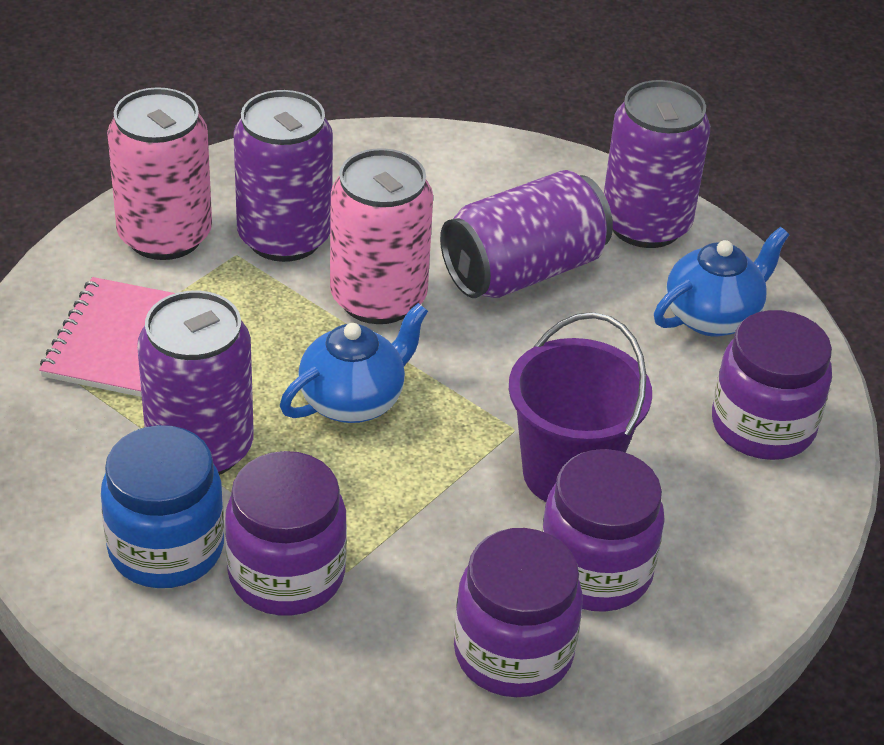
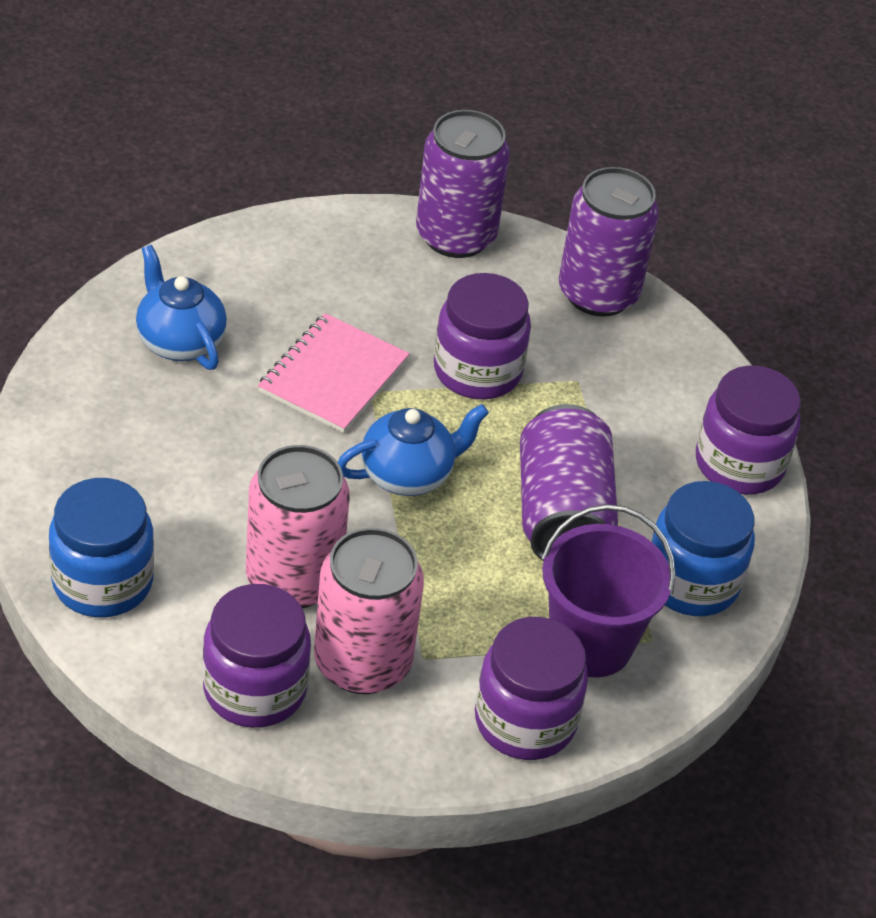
blue jar: 1 -> 2
purple can: 4 -> 3

